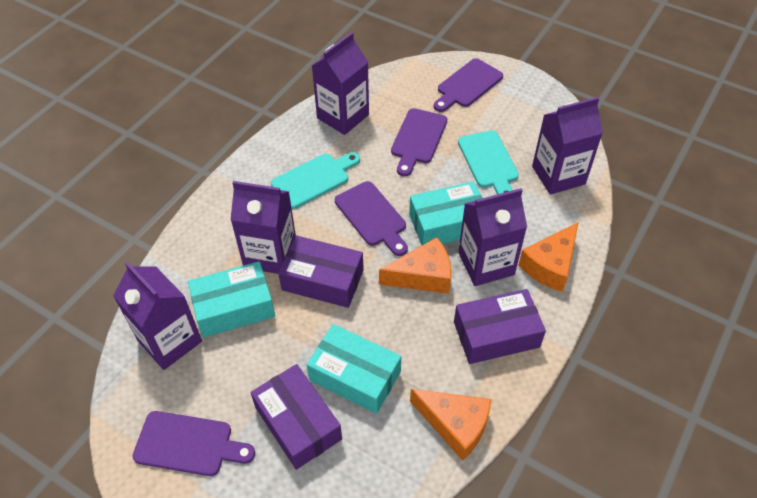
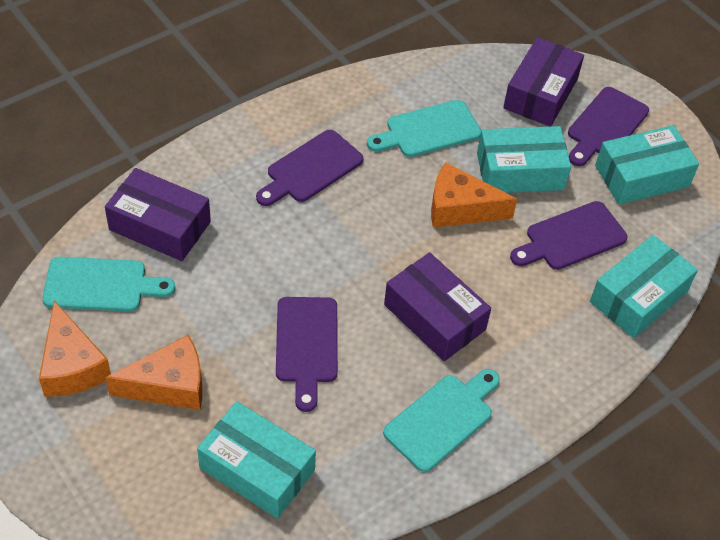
purple carton: 5 -> 0
turquoise box: 3 -> 4
turquoise cutting board: 2 -> 3

